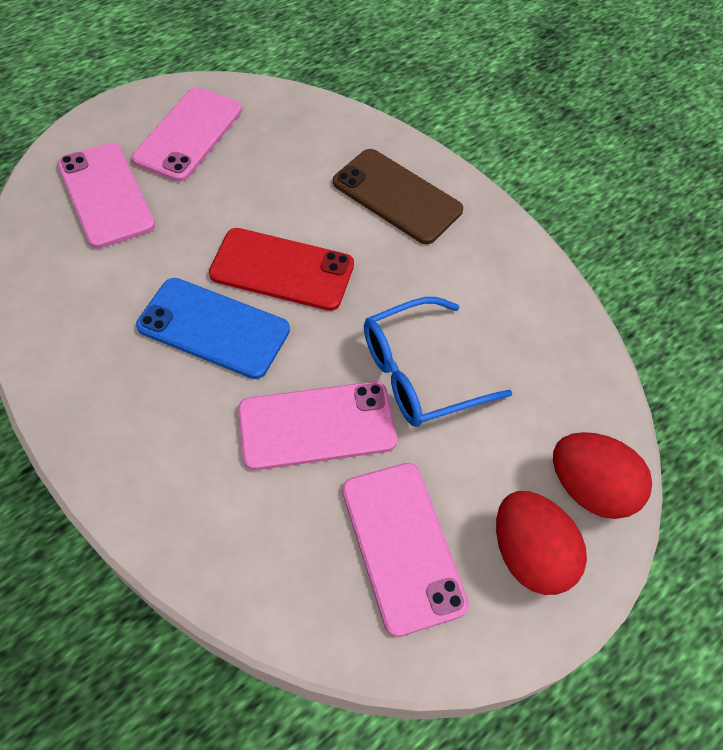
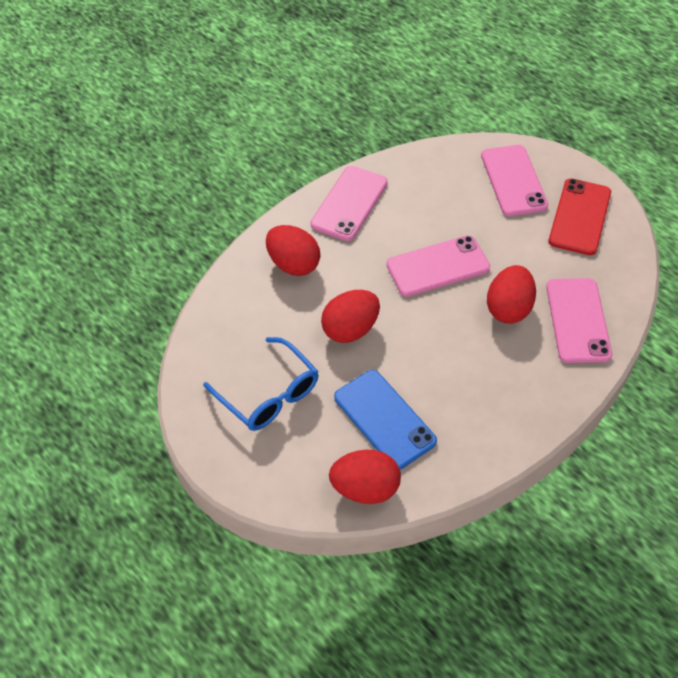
brown phone: 1 -> 0
red egg: 2 -> 4

